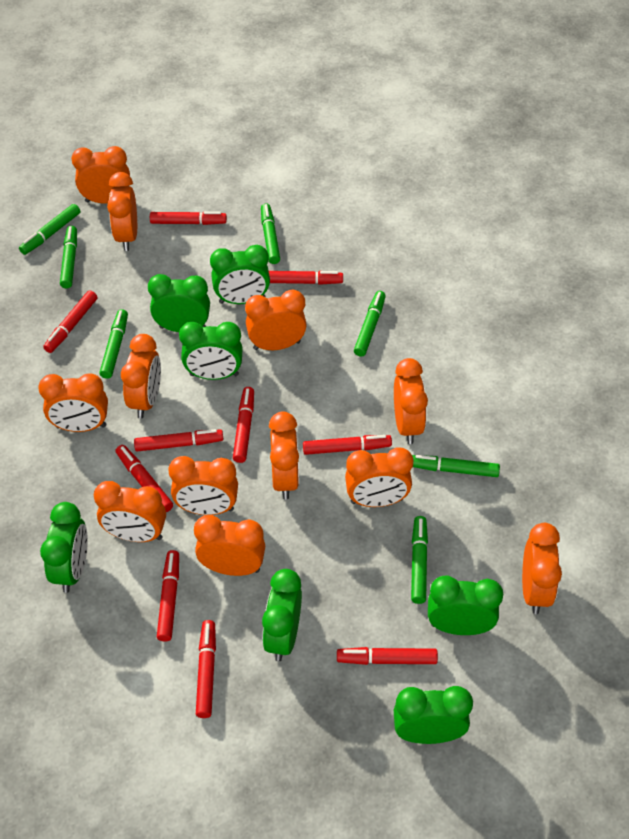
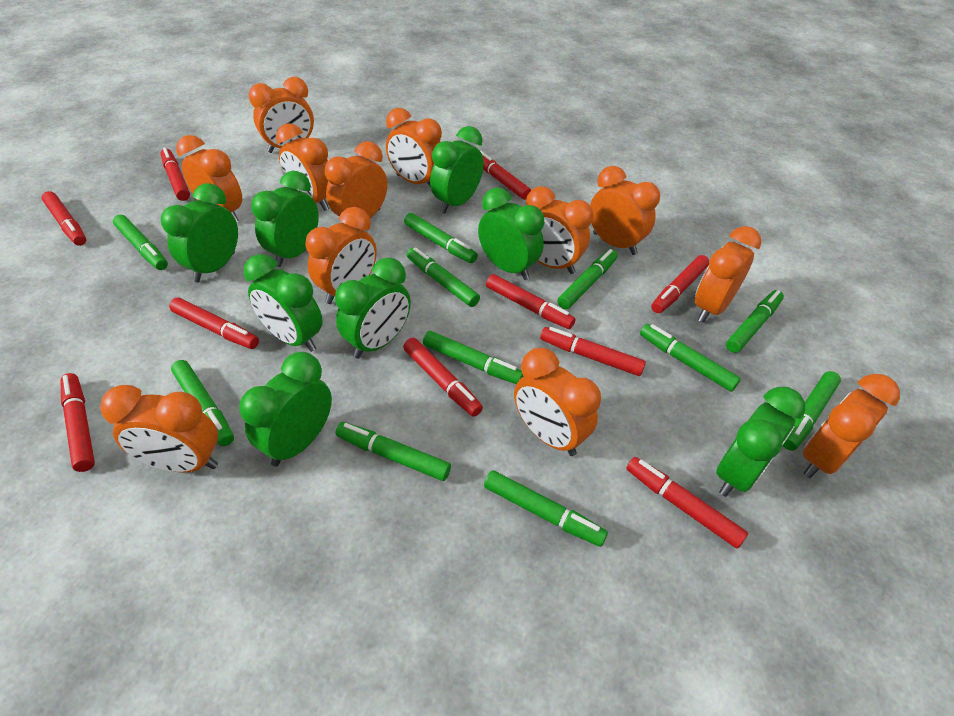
green clock: 7 -> 8
green marker: 7 -> 11

